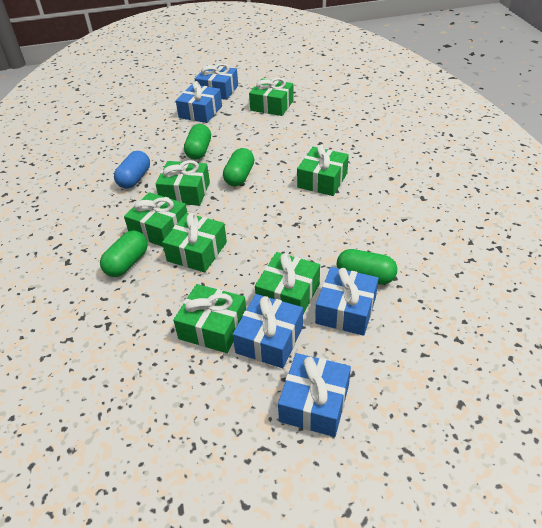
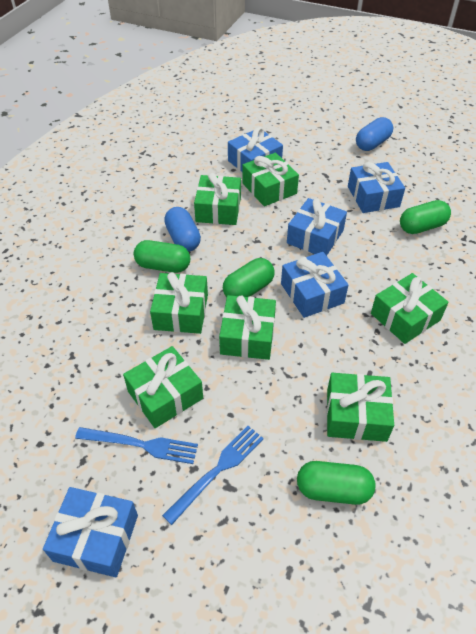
blue capsule: 1 -> 2
blue fork: 0 -> 2

